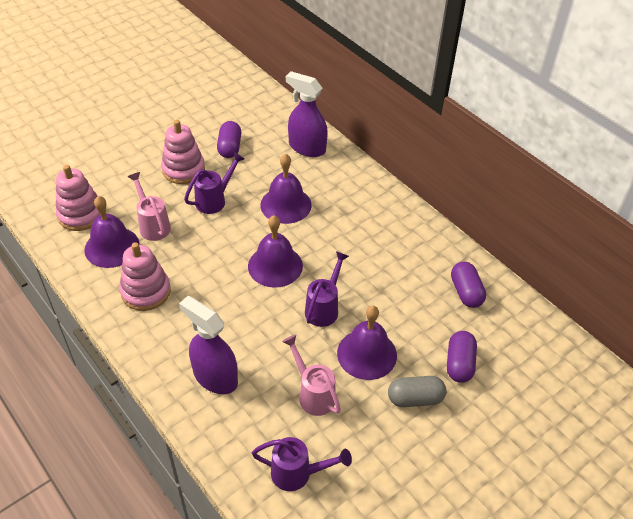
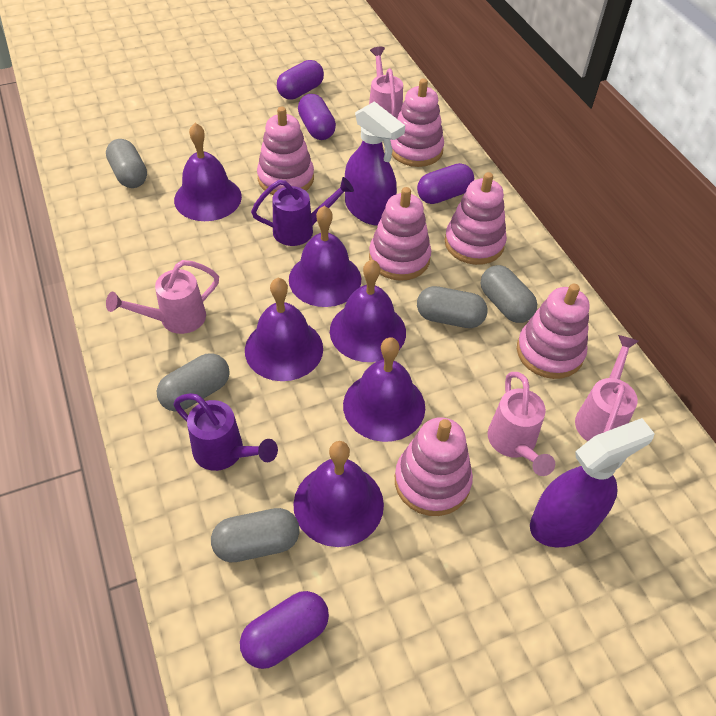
grey capsule: 1 -> 5
pink stacking toy: 3 -> 6
pink watering can: 2 -> 4
purple bell: 4 -> 6
purple capsule: 3 -> 4
purple watering can: 3 -> 2

